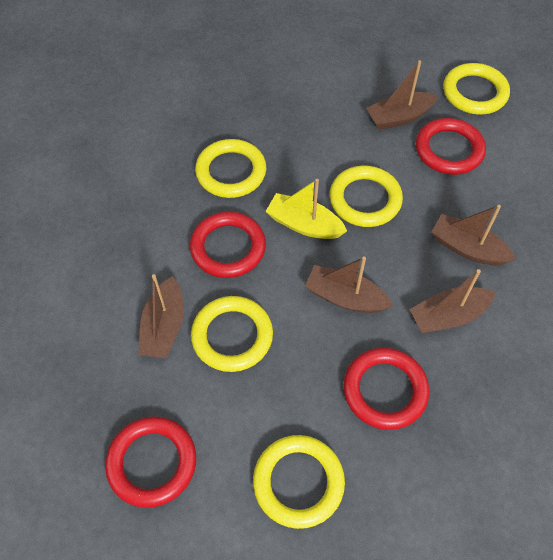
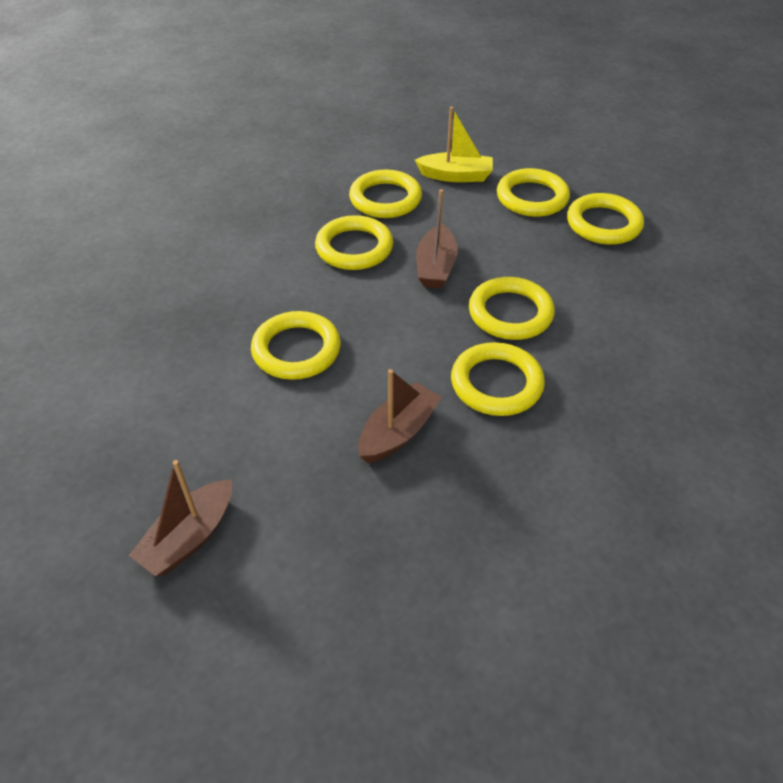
brown boat: 5 -> 3
red ring: 4 -> 0
yellow ring: 5 -> 7

